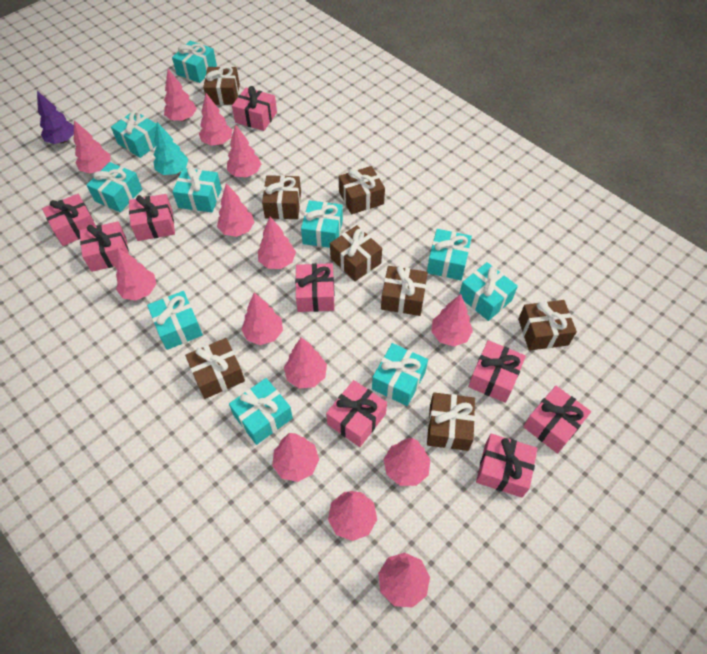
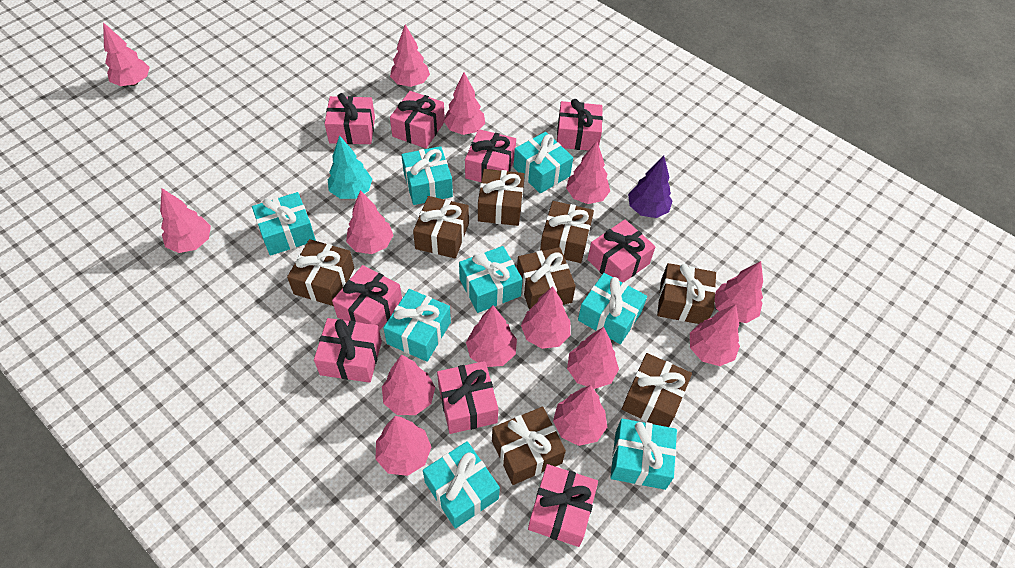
turquoise gift: 10 -> 8

